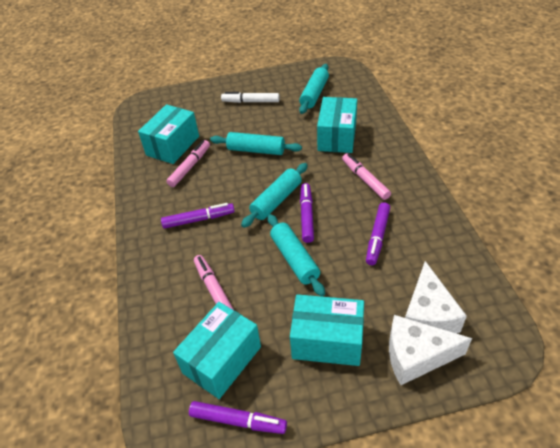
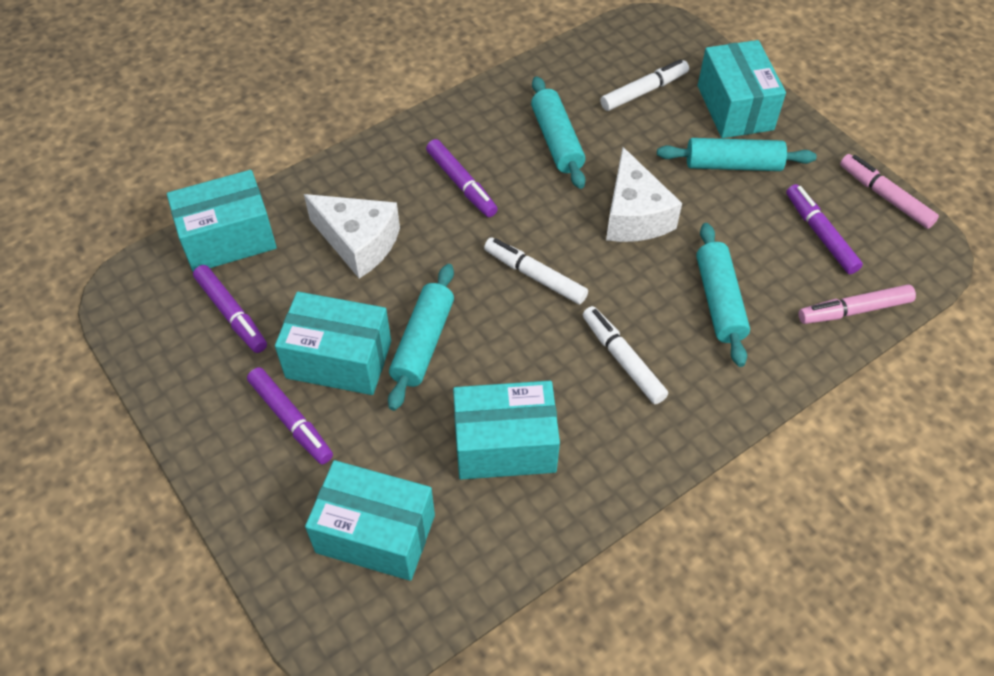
pink marker: 3 -> 2
turquoise box: 4 -> 5
white marker: 1 -> 3

